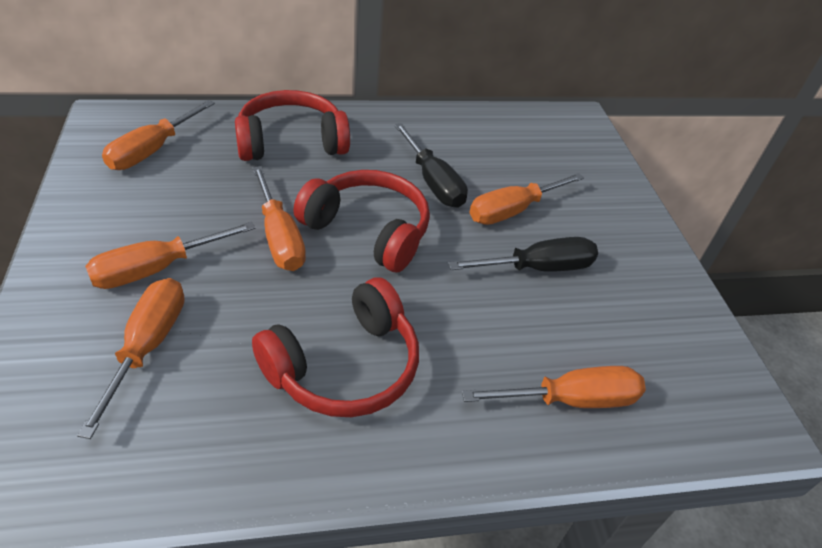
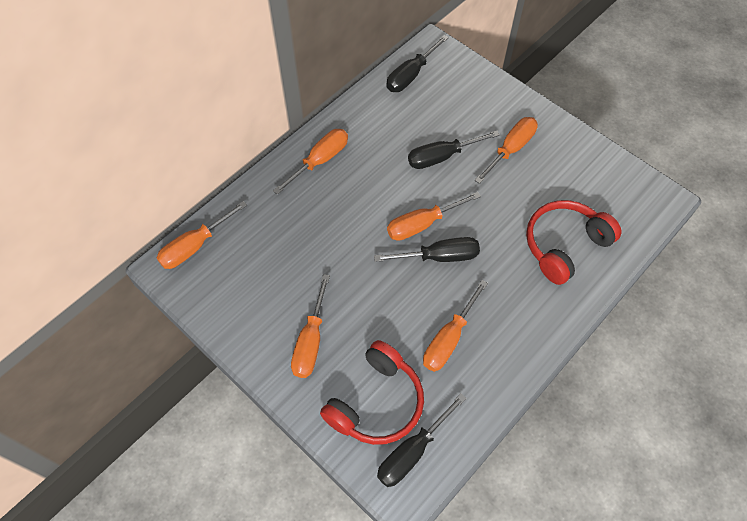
black screwdriver: 2 -> 4
red headphones: 3 -> 2

